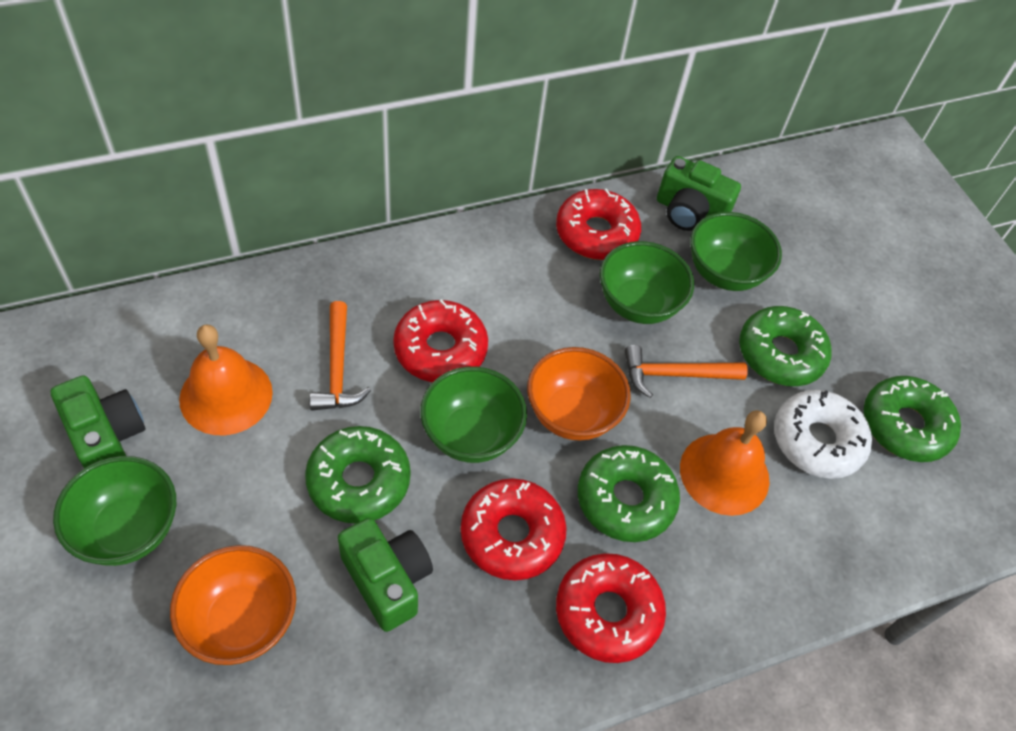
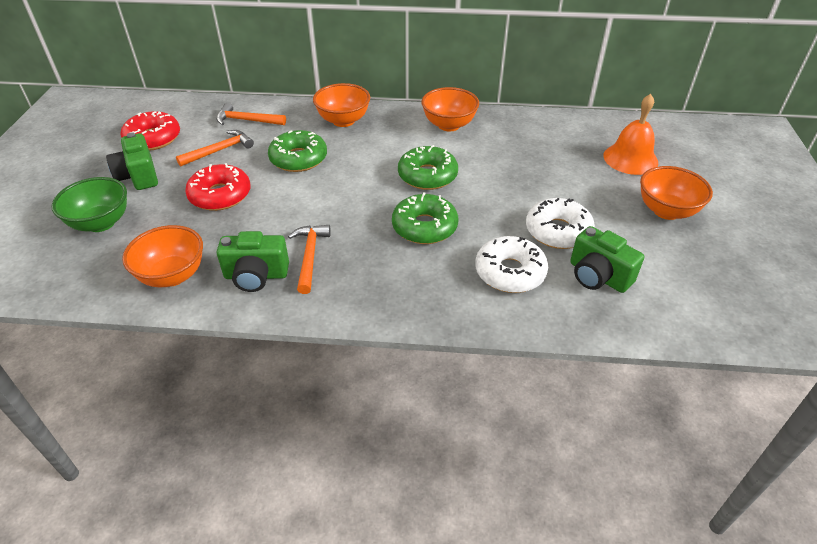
green bowl: 4 -> 1
green donut: 4 -> 3
orange bell: 2 -> 1
orange bowl: 2 -> 4
orange hammer: 2 -> 3
red donut: 4 -> 2
white donut: 1 -> 2

